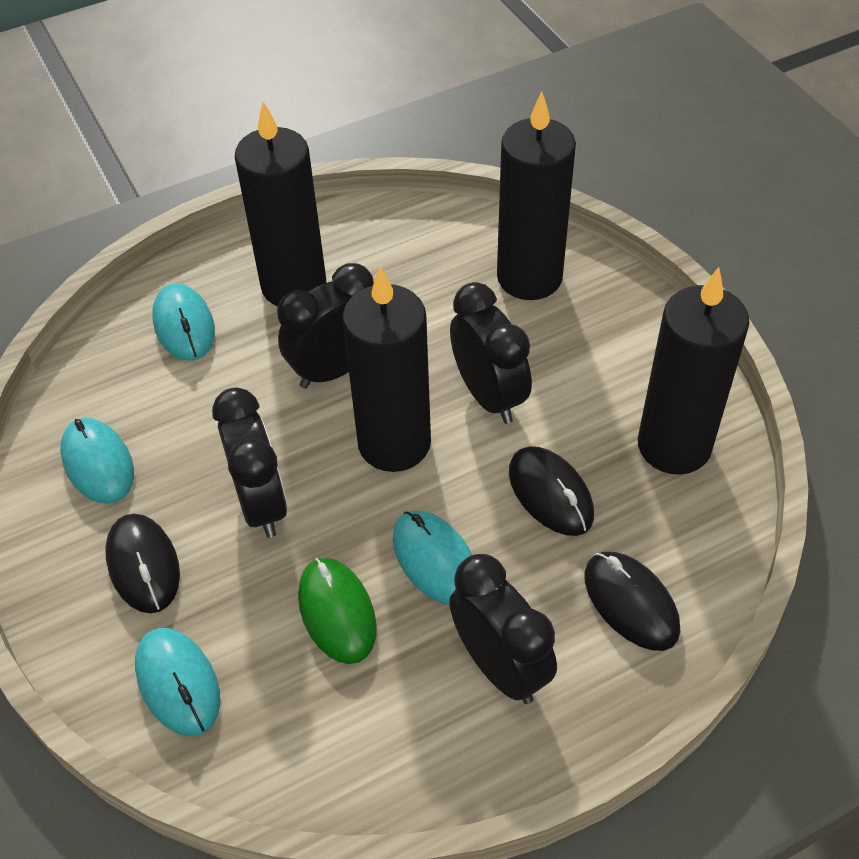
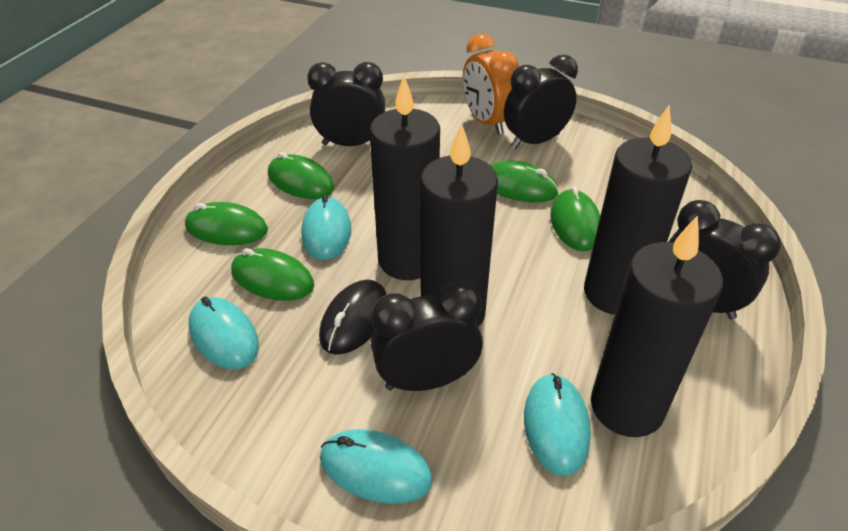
black mouse: 3 -> 1
green mouse: 1 -> 5
orange clock: 0 -> 1

